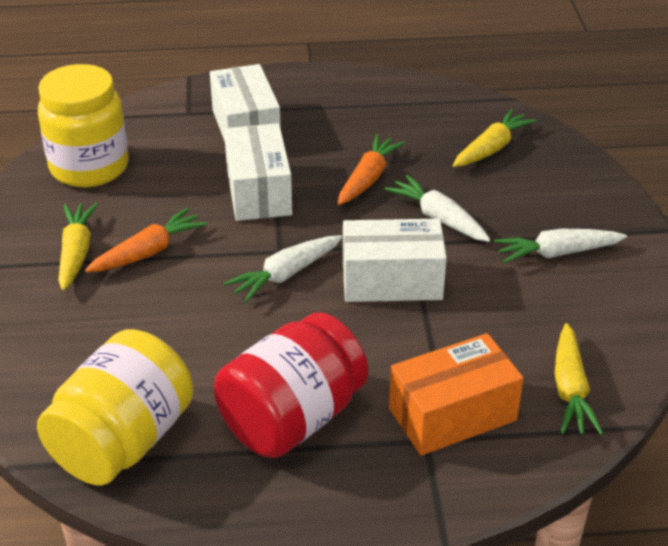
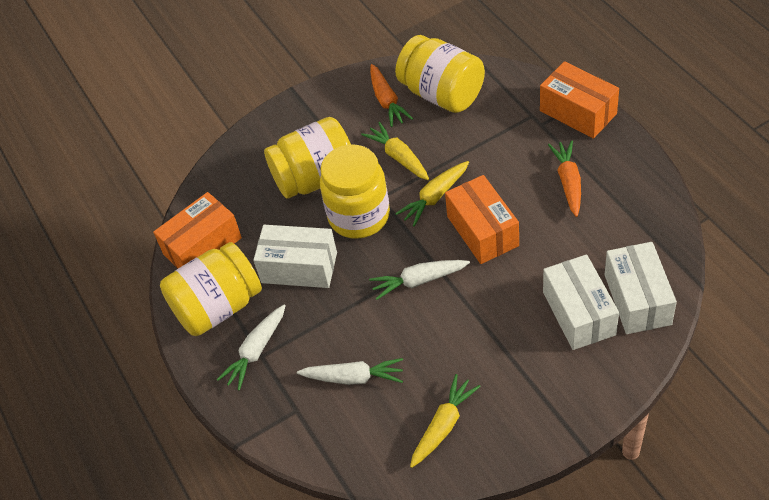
orange box: 1 -> 3
red jar: 1 -> 0
yellow jar: 2 -> 4

